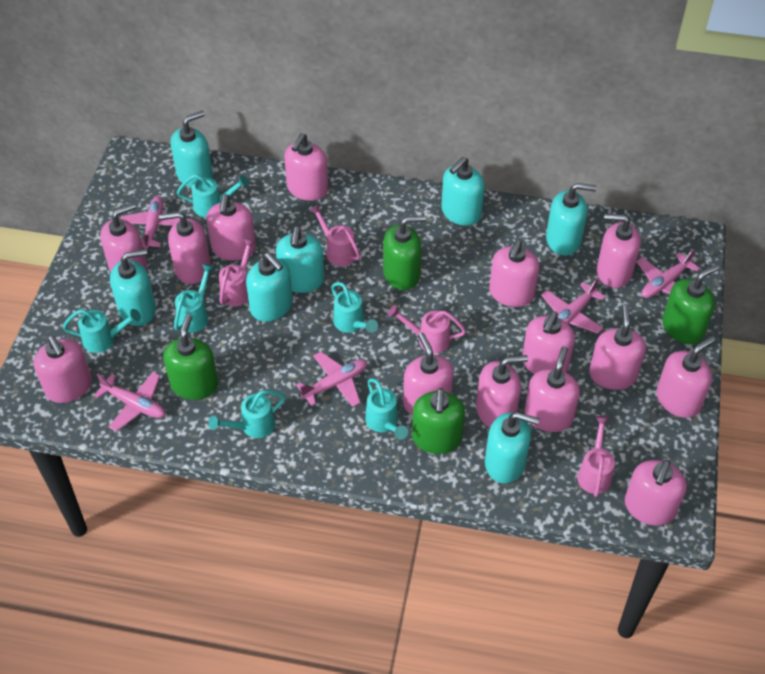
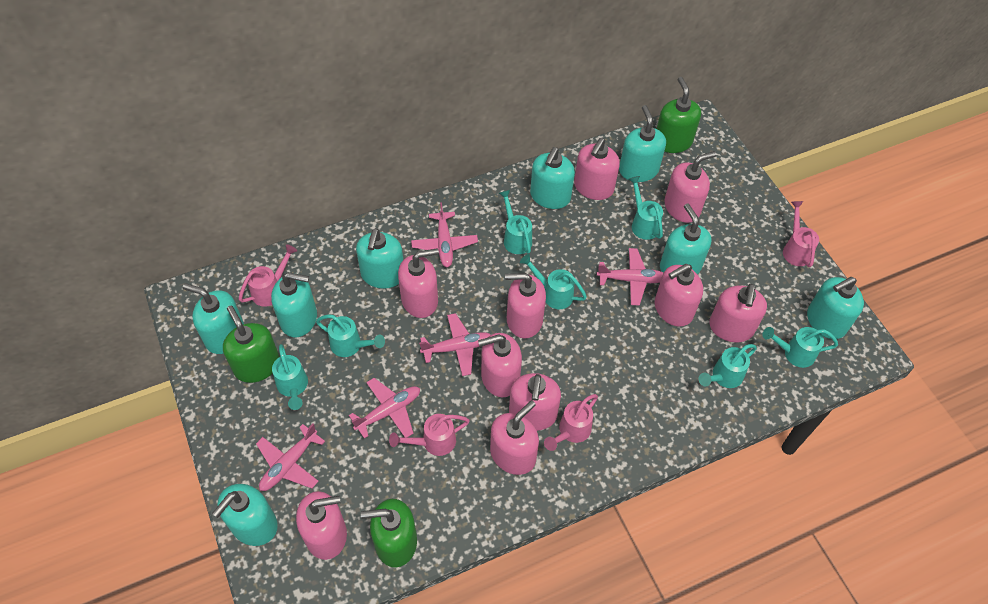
green soap dispenser: 4 -> 3
pink soap dispenser: 14 -> 10
turquoise soap dispenser: 7 -> 8
turquoise watering can: 6 -> 7

